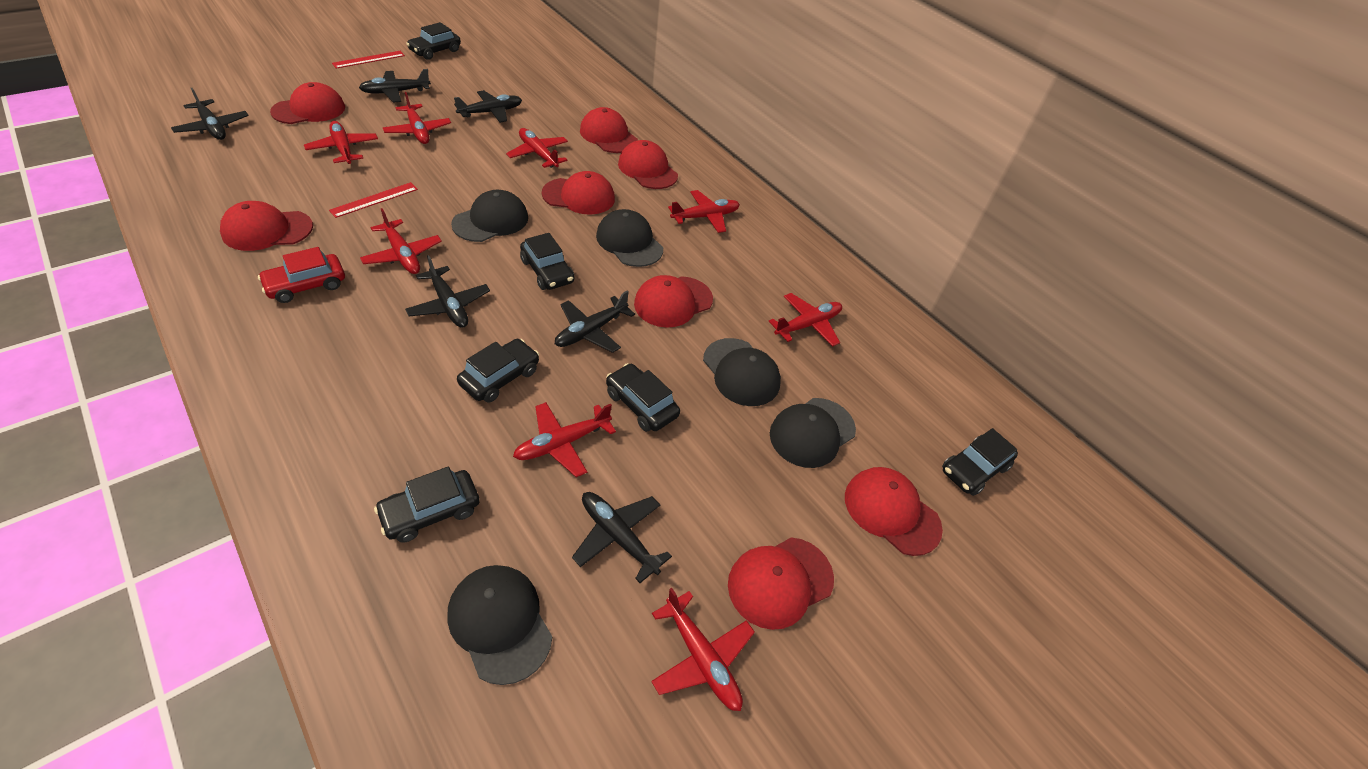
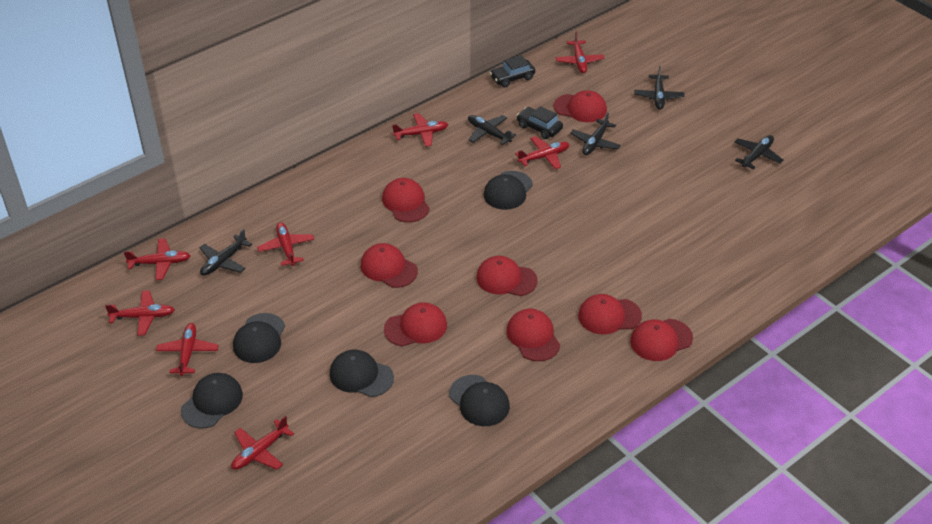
black car: 6 -> 2
black plane: 6 -> 5
red car: 1 -> 0
red ruler: 2 -> 0

